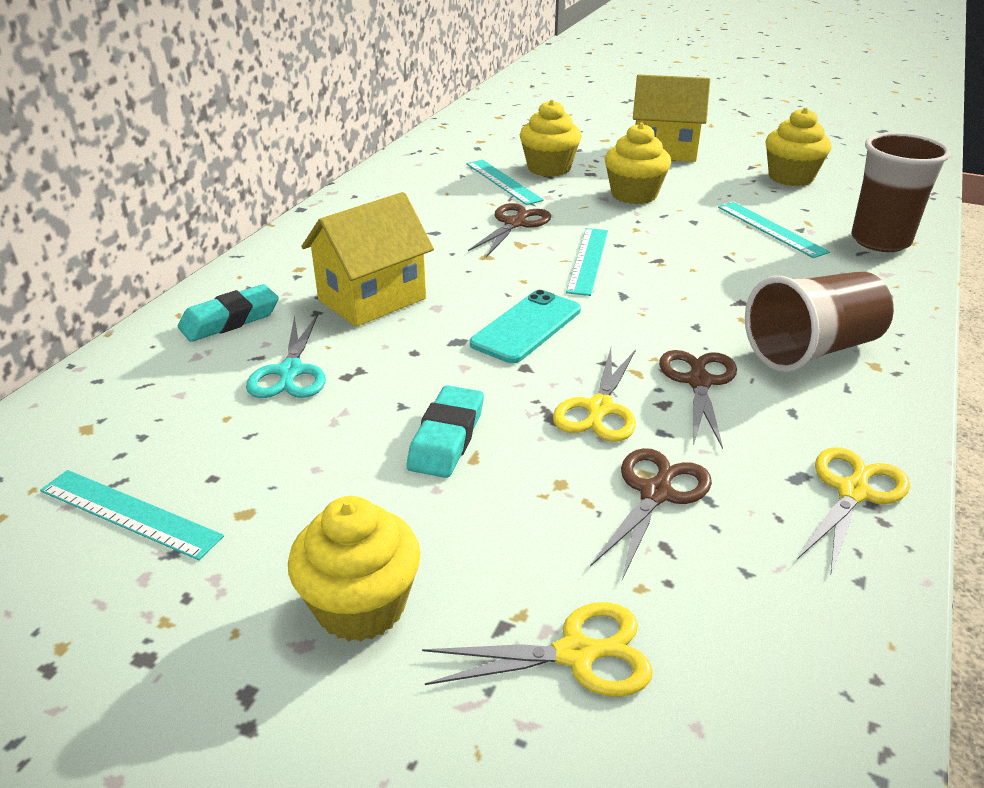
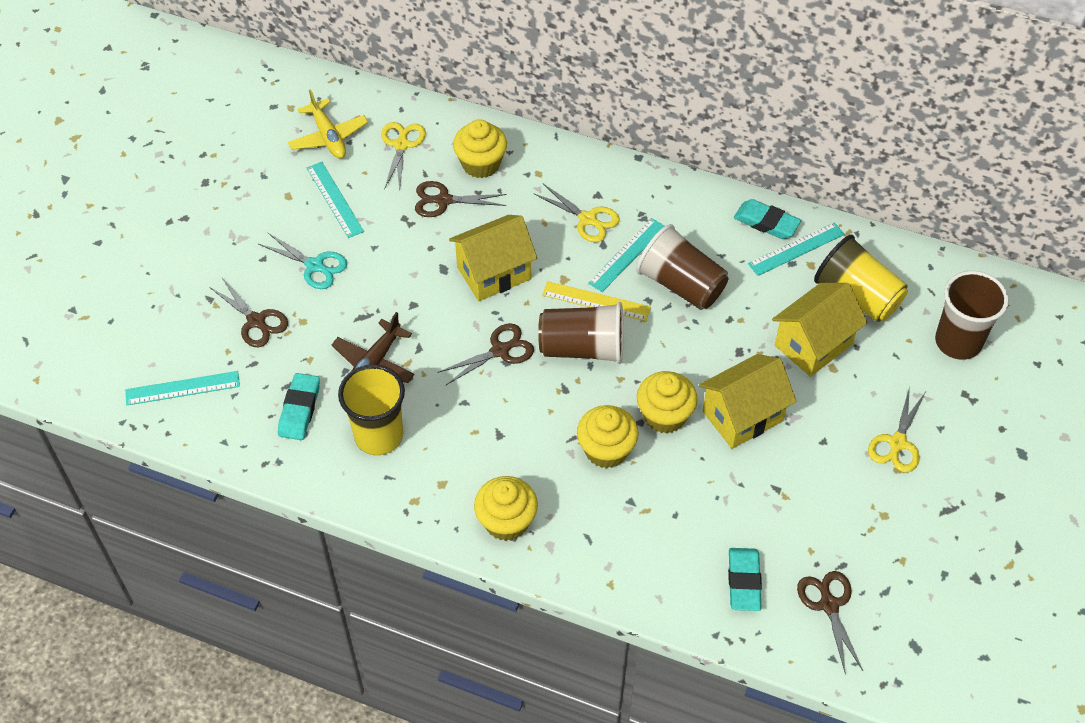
brown cup: 2 -> 3
brown plane: 0 -> 1
brown scissors: 3 -> 4
turquoise eraser: 2 -> 3
turquoise phone: 1 -> 0
yellow cup: 0 -> 2
yellow house: 2 -> 3
yellow plane: 0 -> 1
yellow ruler: 0 -> 1

